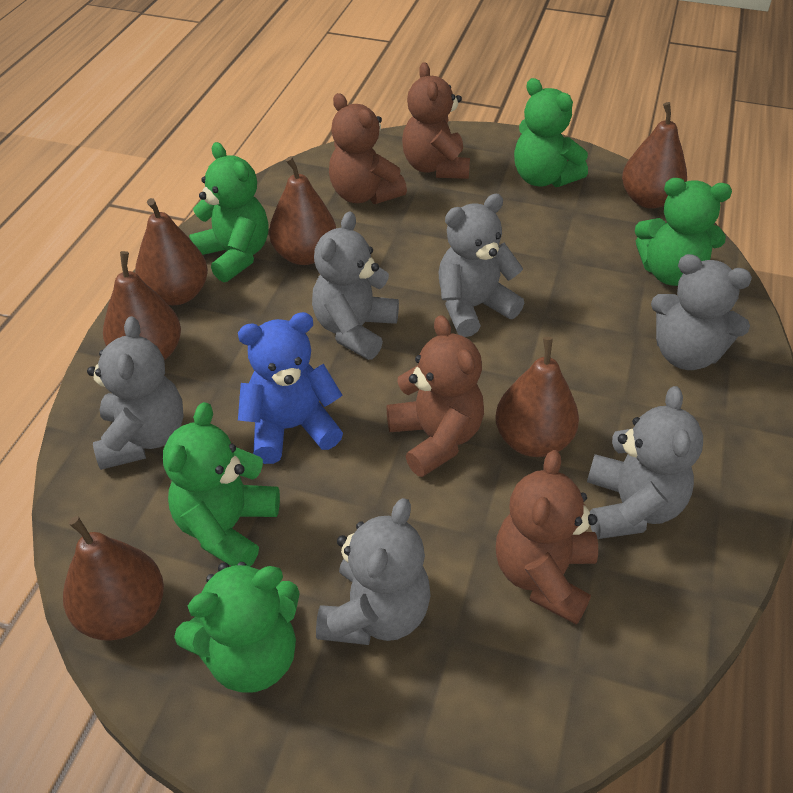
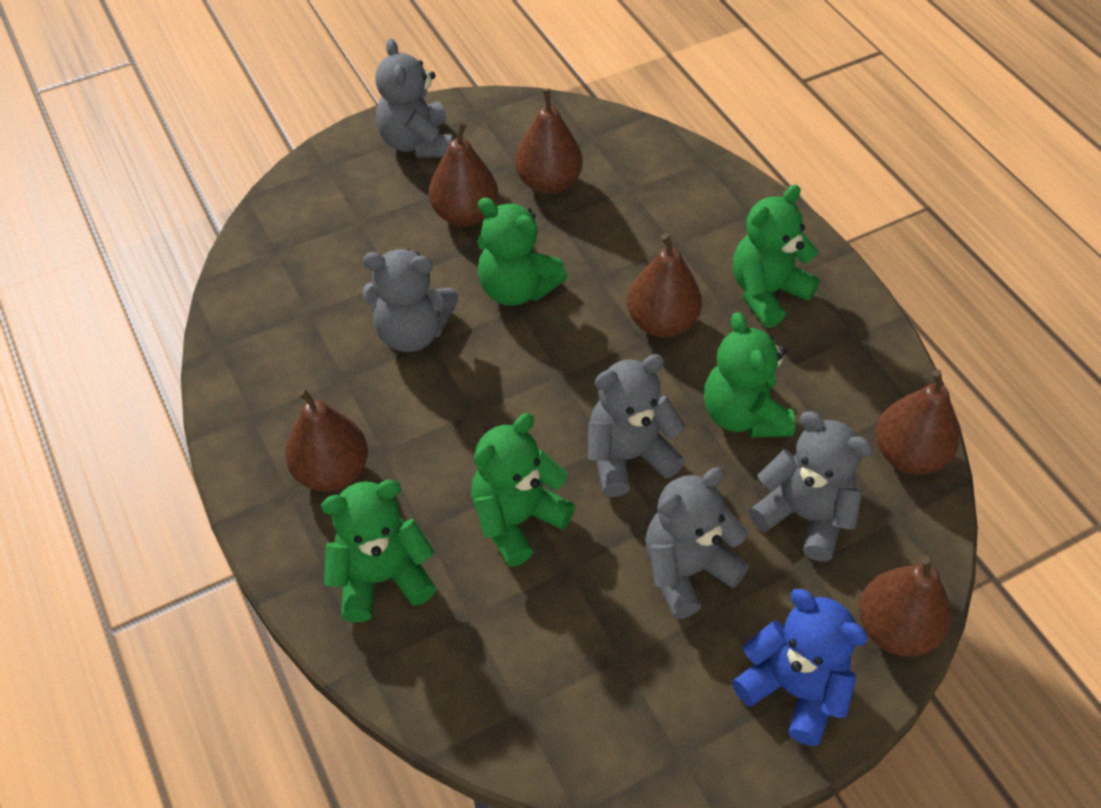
brown teddy bear: 4 -> 0
grey teddy bear: 6 -> 5

